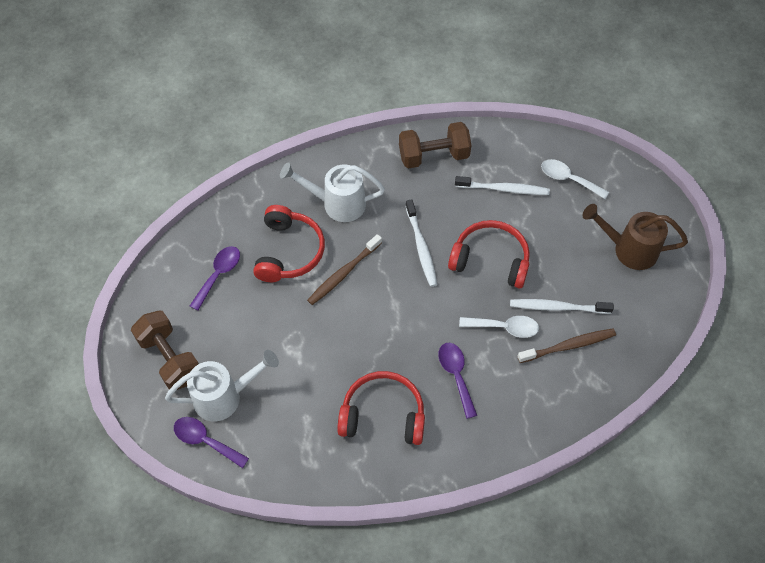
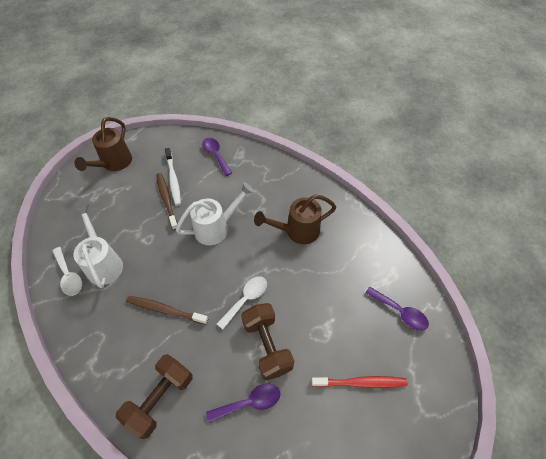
brown watering can: 1 -> 2
red headphones: 3 -> 0
red toothbrush: 0 -> 1
white toothbrush: 3 -> 1

